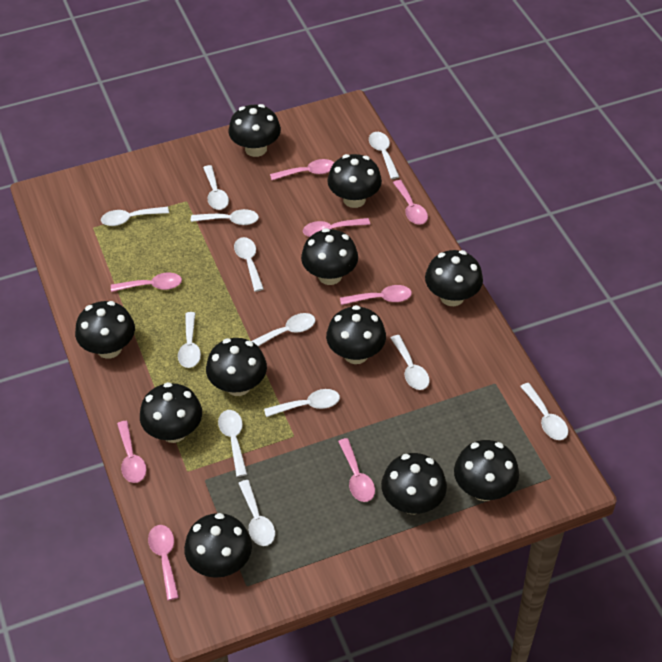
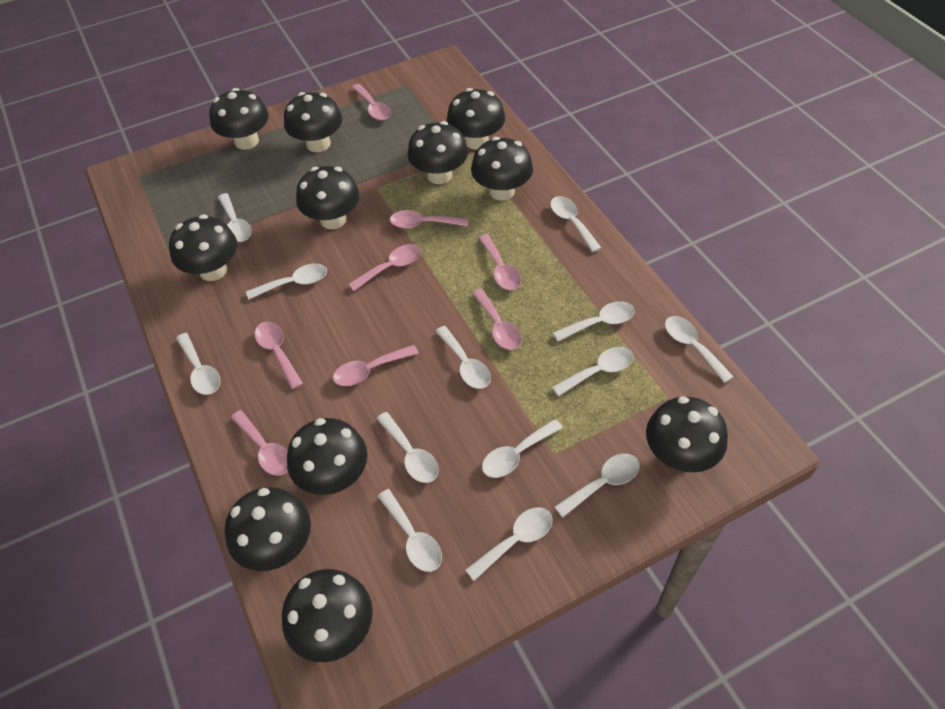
white spoon: 12 -> 13

